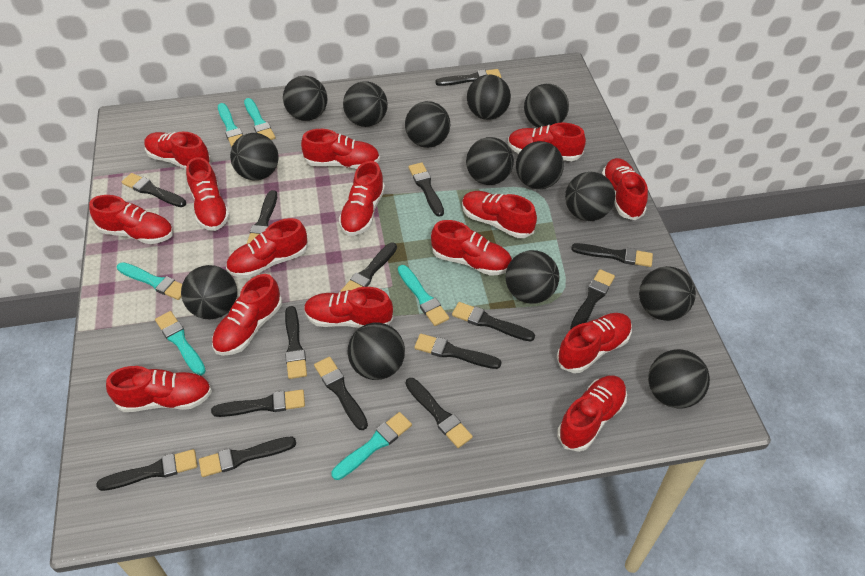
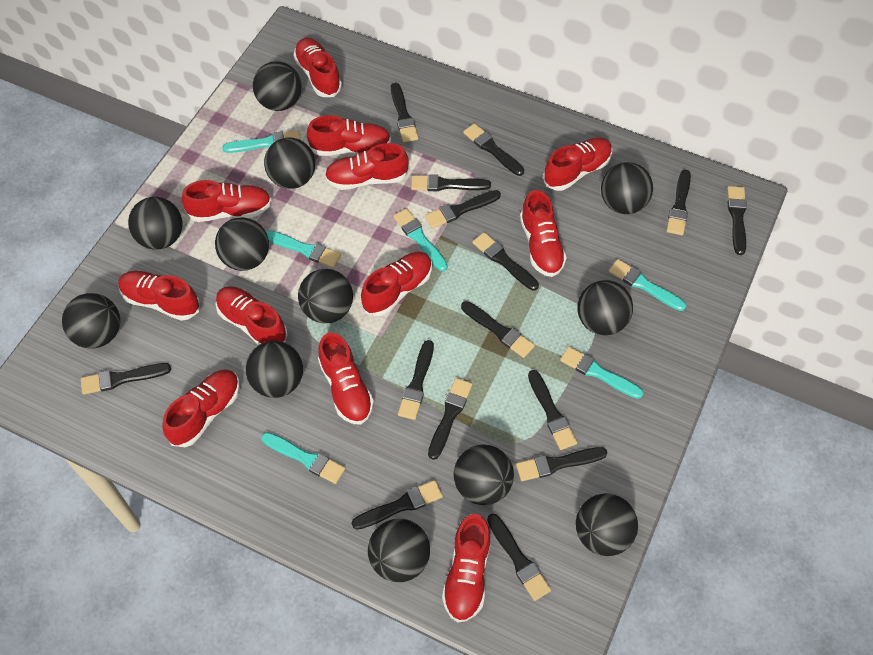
black ball: 14 -> 12
red shoe: 15 -> 12

